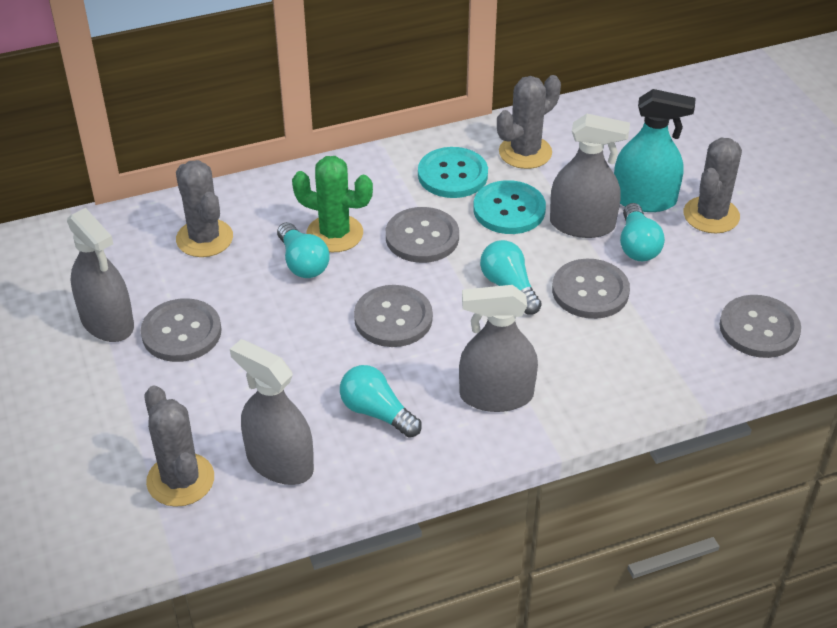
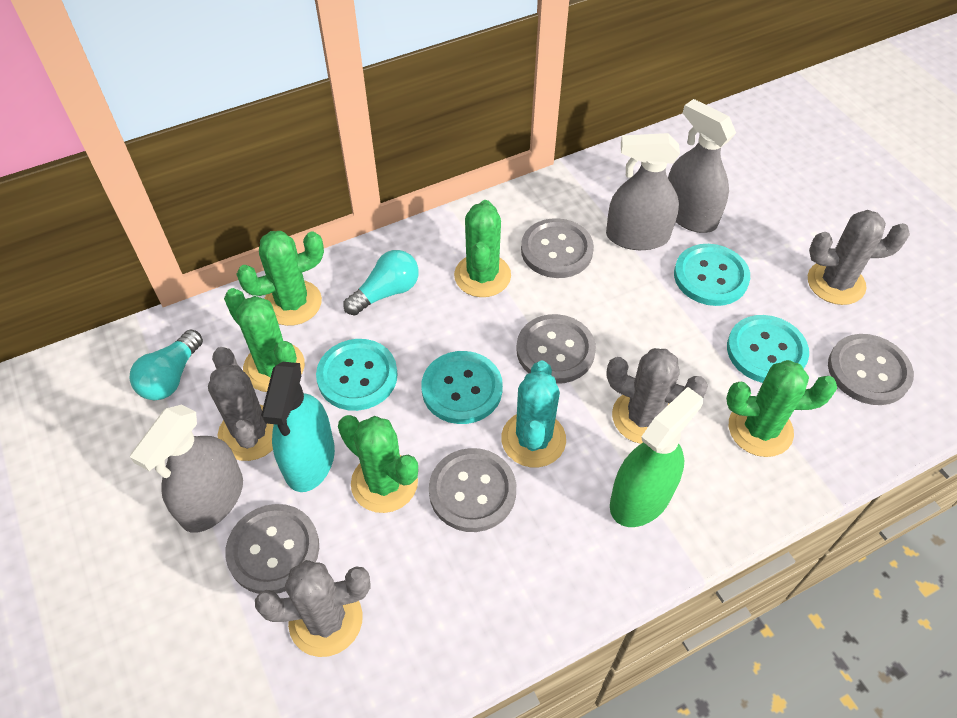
green cactus: 1 -> 5
green spray bottle: 0 -> 1
grey spray bottle: 4 -> 3
turquoise button: 2 -> 4
turquoise cactus: 0 -> 1
turquoise light bulb: 4 -> 2

